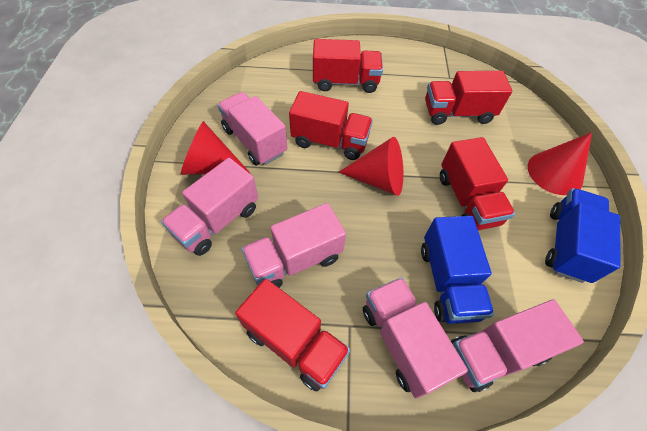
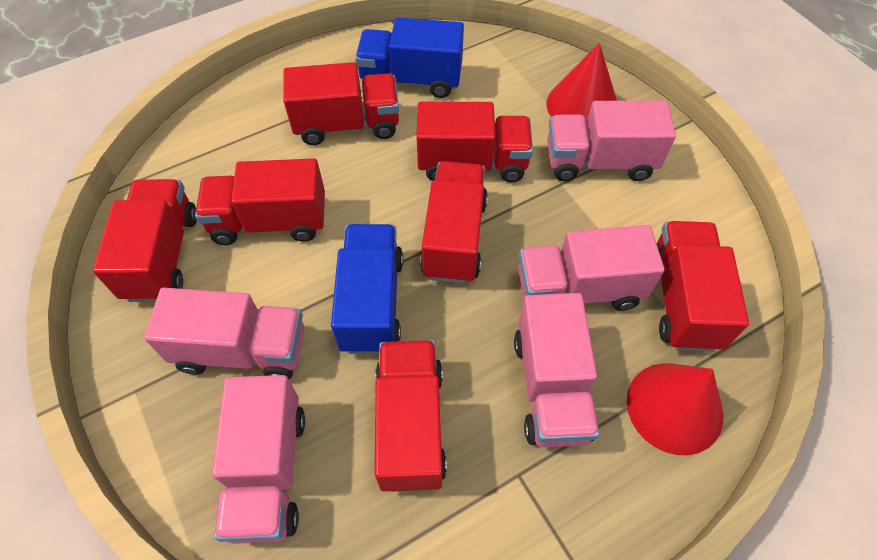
red cone: 3 -> 2
red truck: 5 -> 7

